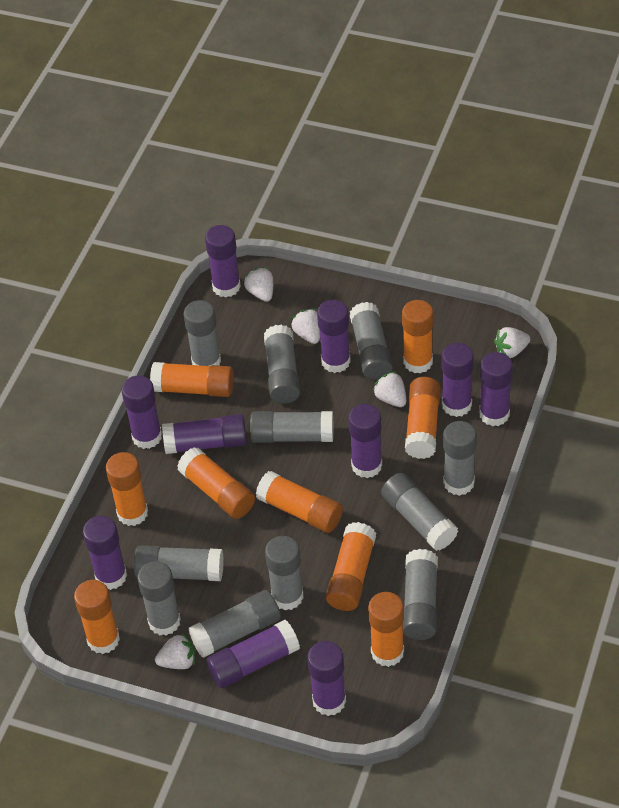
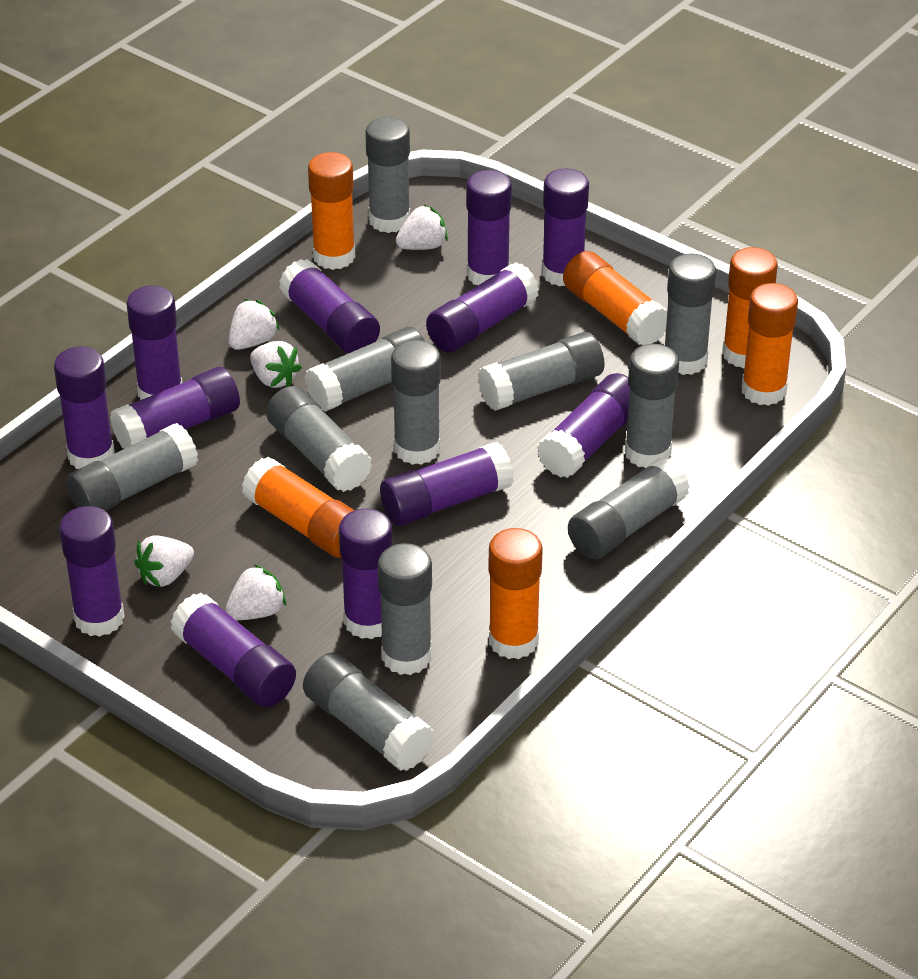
orange glue stick: 9 -> 6
purple glue stick: 10 -> 12

